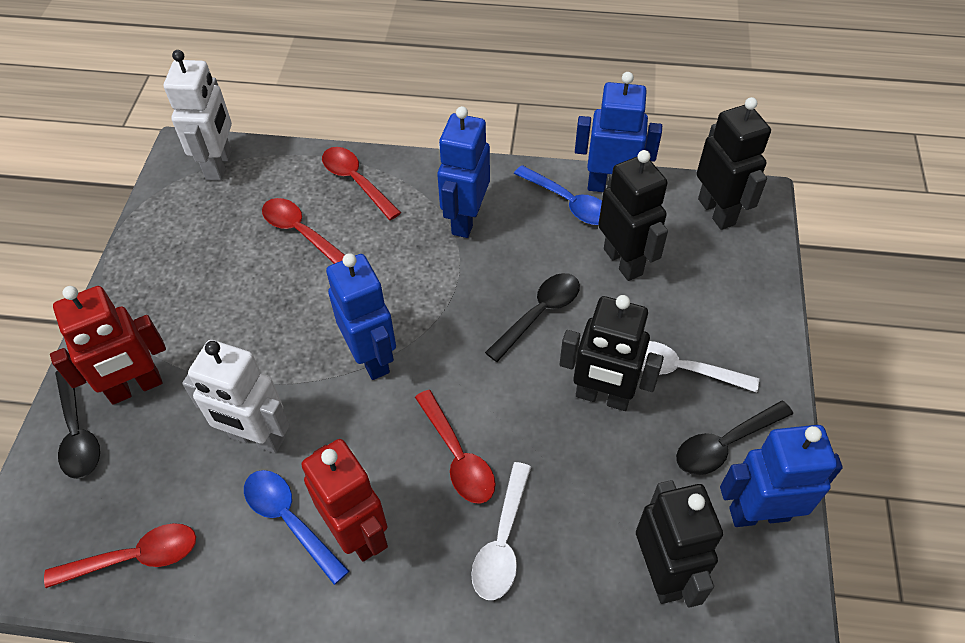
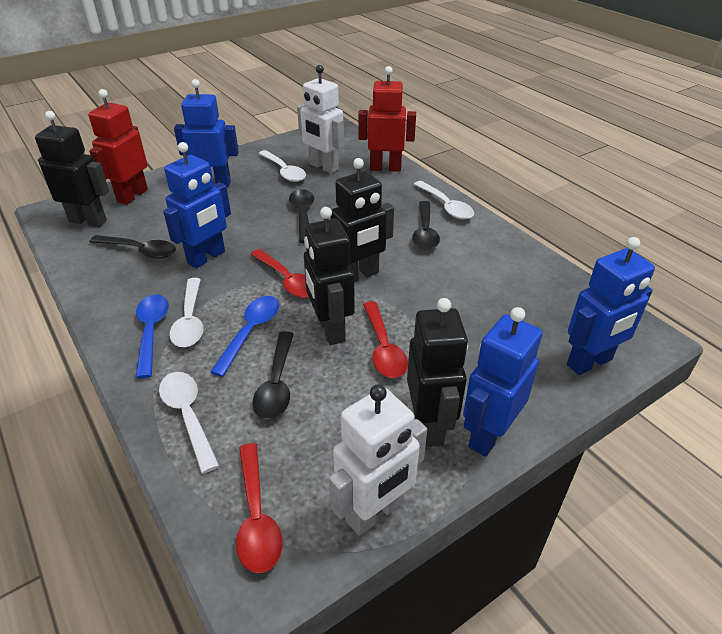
black spoon: 3 -> 4
red spoon: 4 -> 3
white spoon: 2 -> 4

